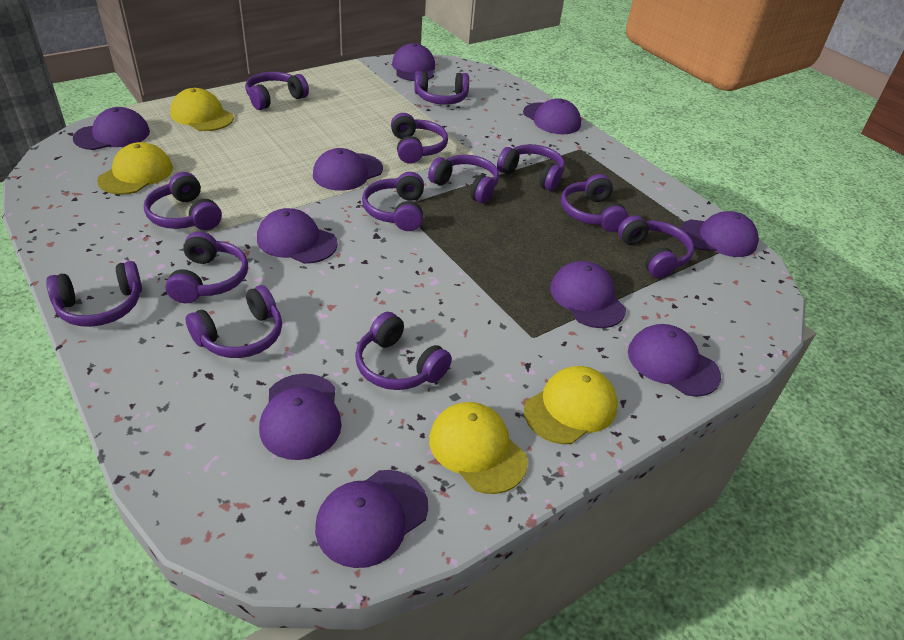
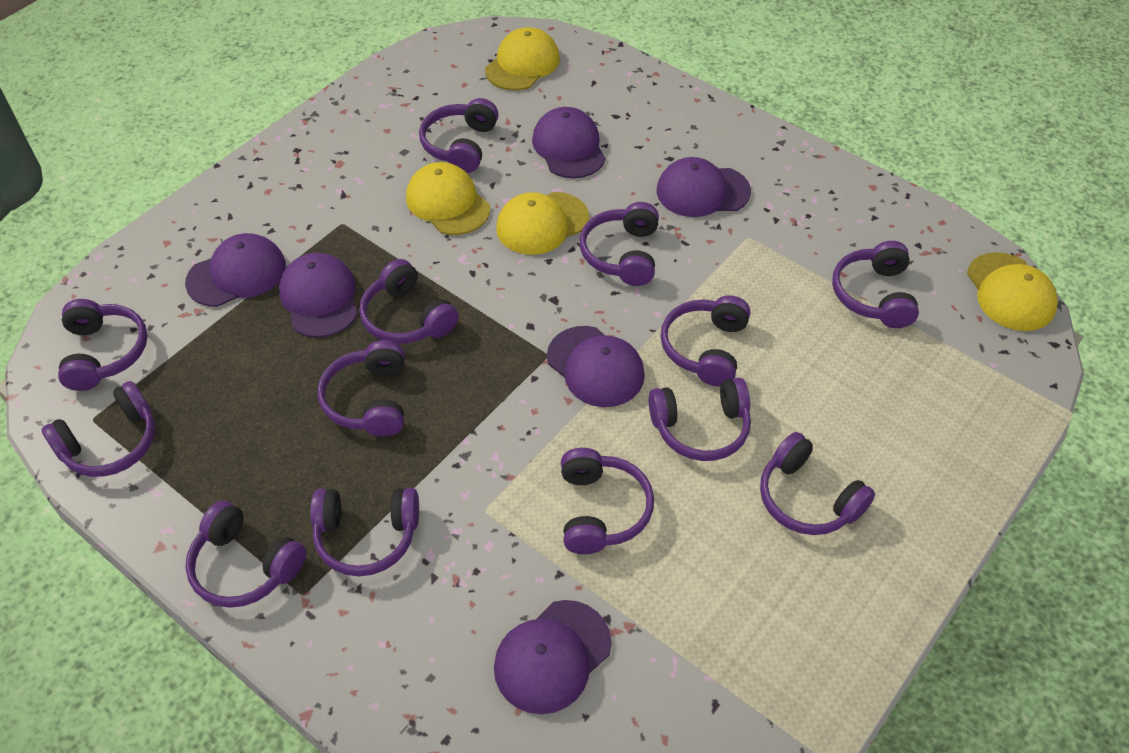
purple cap: 10 -> 6

